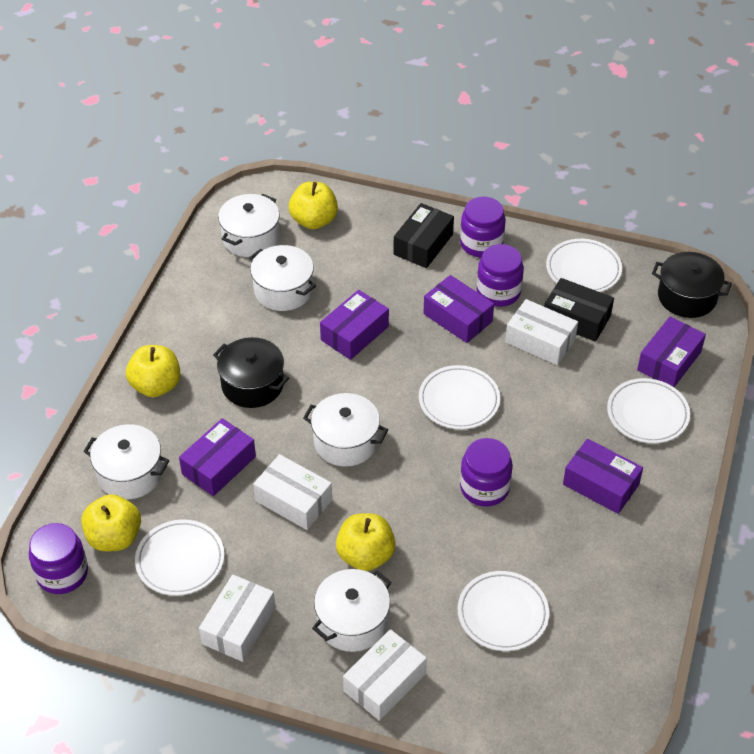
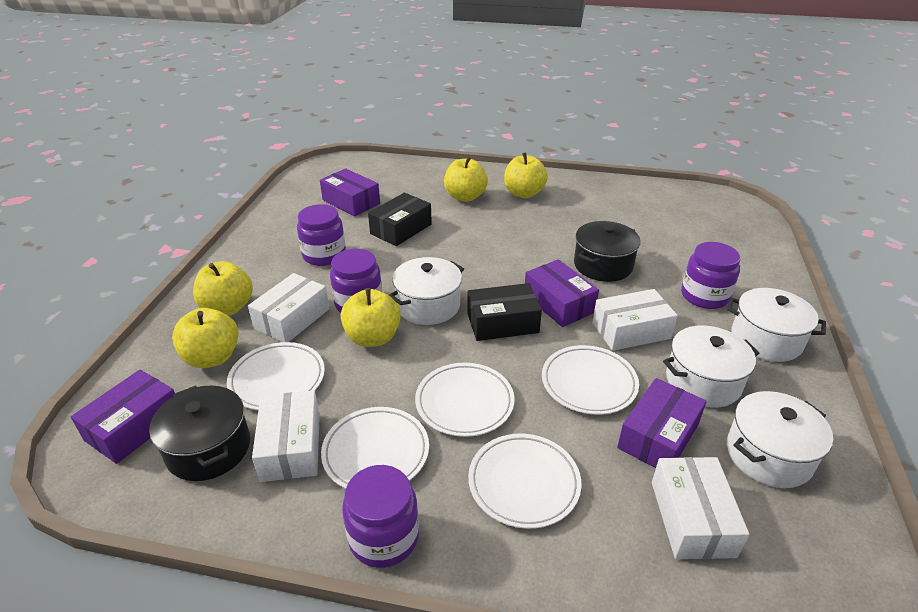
purple box: 5 -> 4
white pot: 5 -> 4
yellow apple: 4 -> 5

